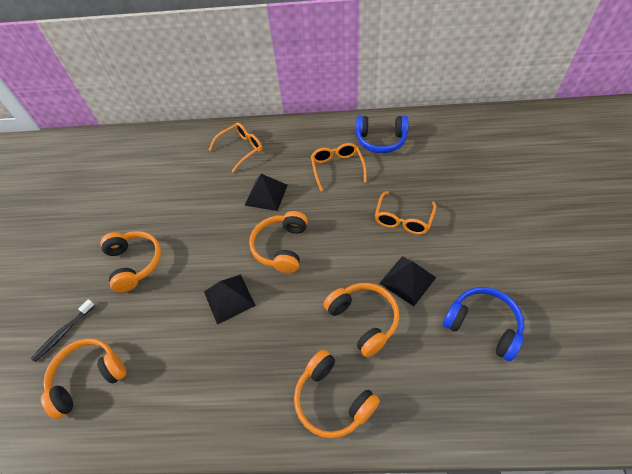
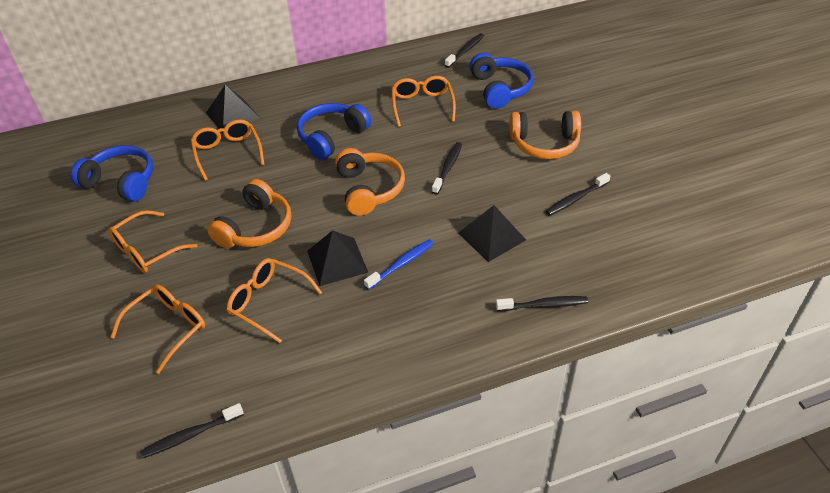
black toothbrush: 1 -> 5
blue headphones: 2 -> 3
blue toothbrush: 0 -> 1
orange glasses: 3 -> 5
orange headphones: 5 -> 3

